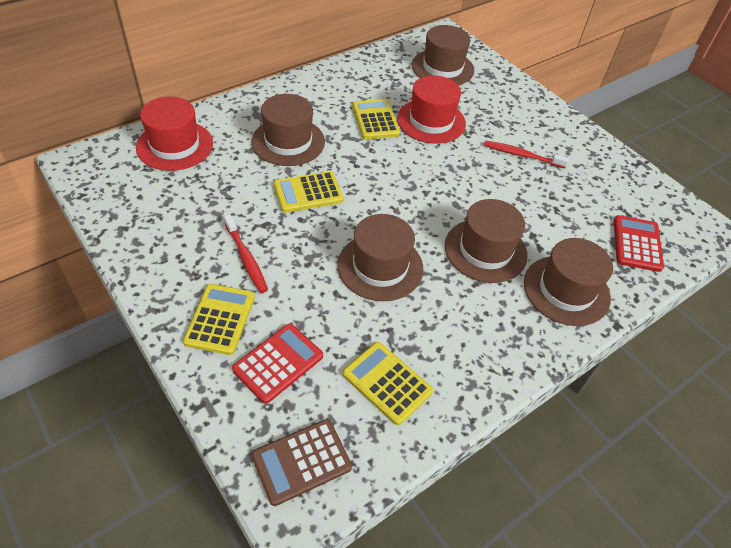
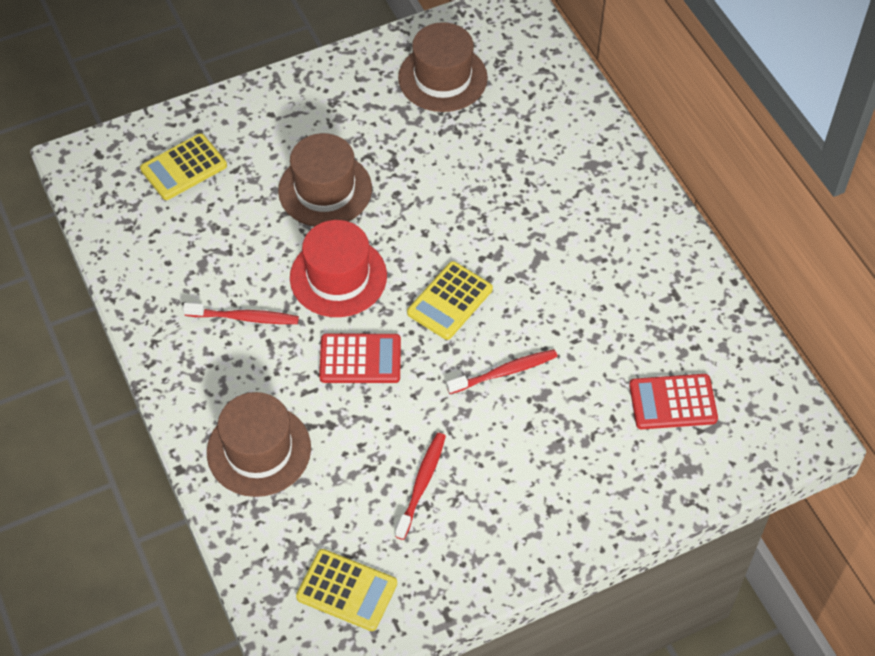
brown calculator: 1 -> 0
brown hat: 5 -> 3
red hat: 2 -> 1
red toothbrush: 2 -> 3
yellow calculator: 4 -> 3

